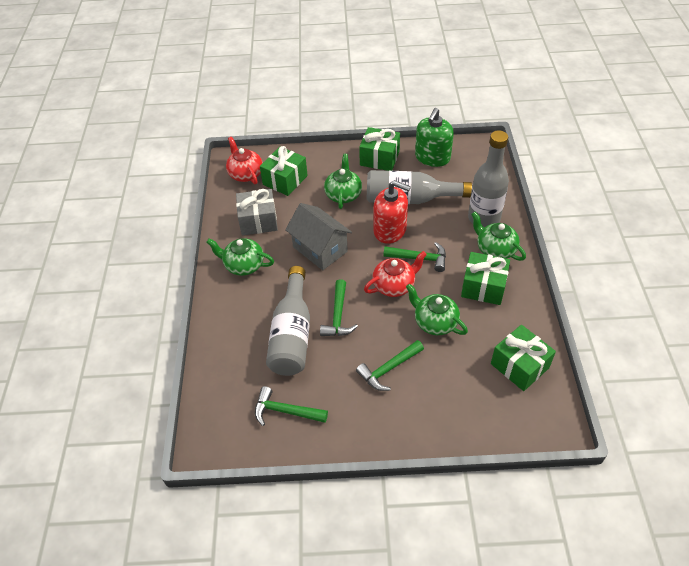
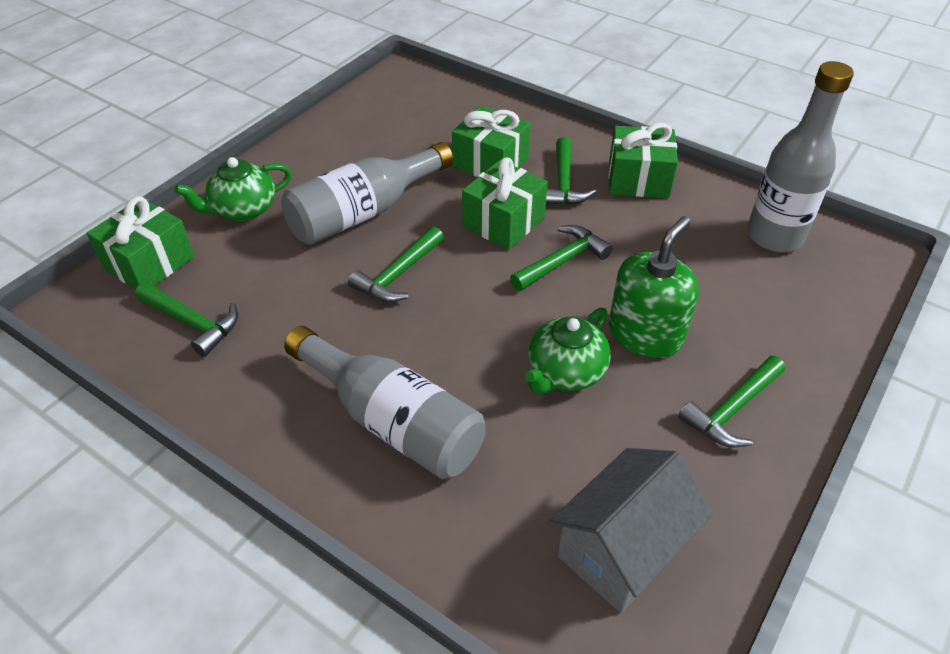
green hammer: 4 -> 5
green teapot: 4 -> 2
grey gift: 1 -> 0
red soap dispenser: 1 -> 0
red teapot: 2 -> 0

